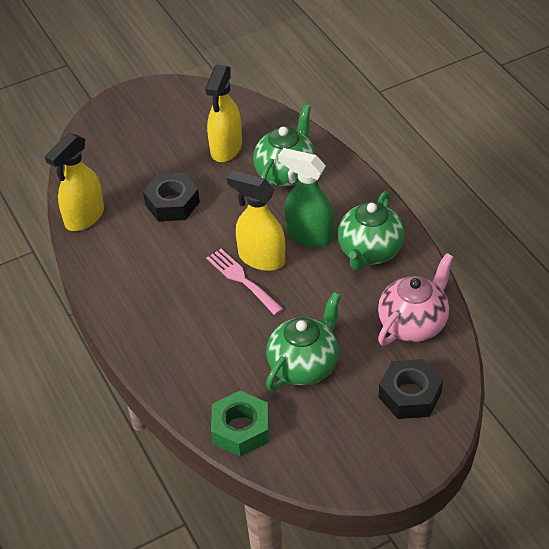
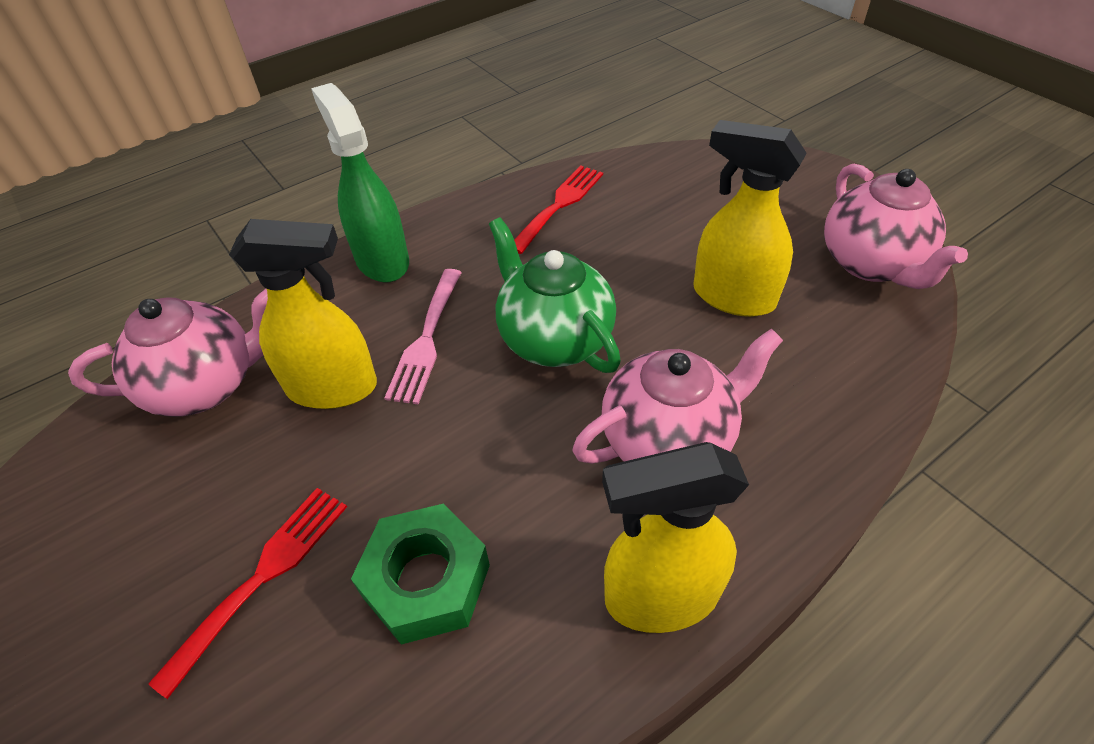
black nut: 2 -> 0
green teapot: 3 -> 1
pink teapot: 1 -> 3
red fork: 0 -> 2

